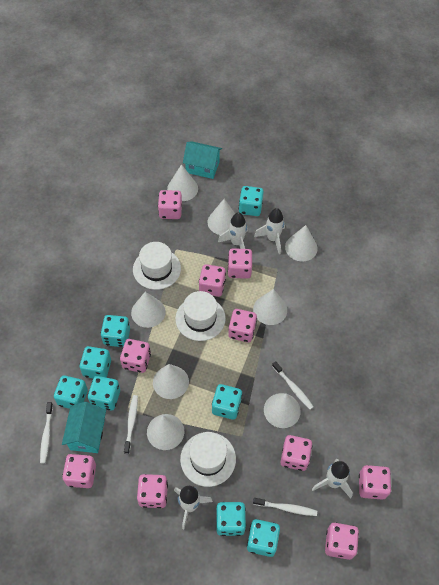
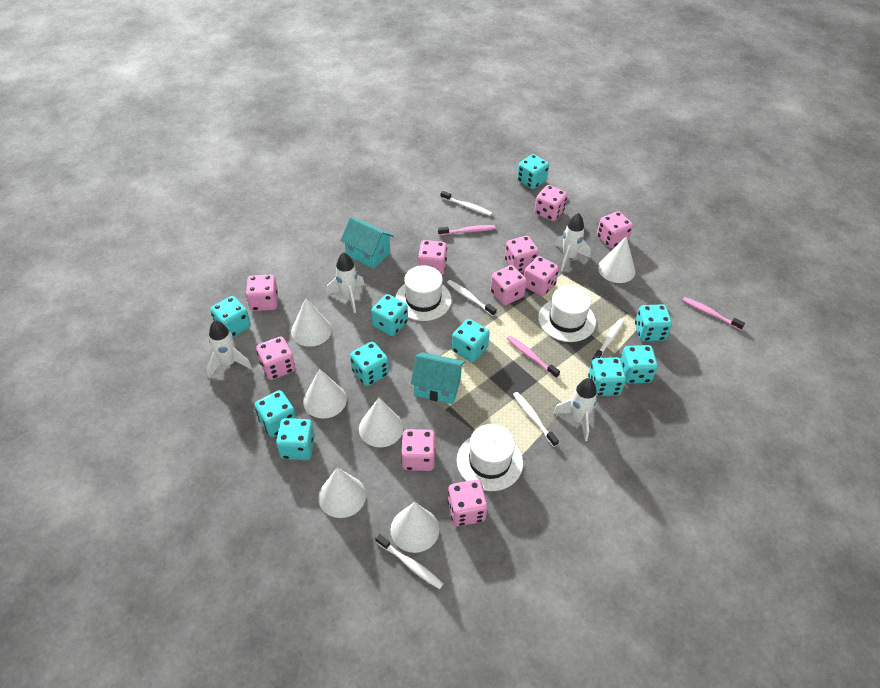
pink toothbrush: 0 -> 3
turquoise dice: 8 -> 10
white cone: 8 -> 6
white toothbrush: 4 -> 5

